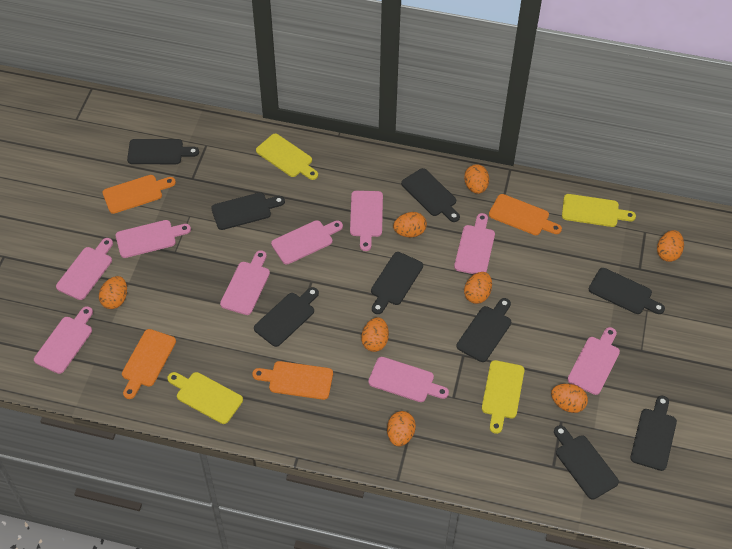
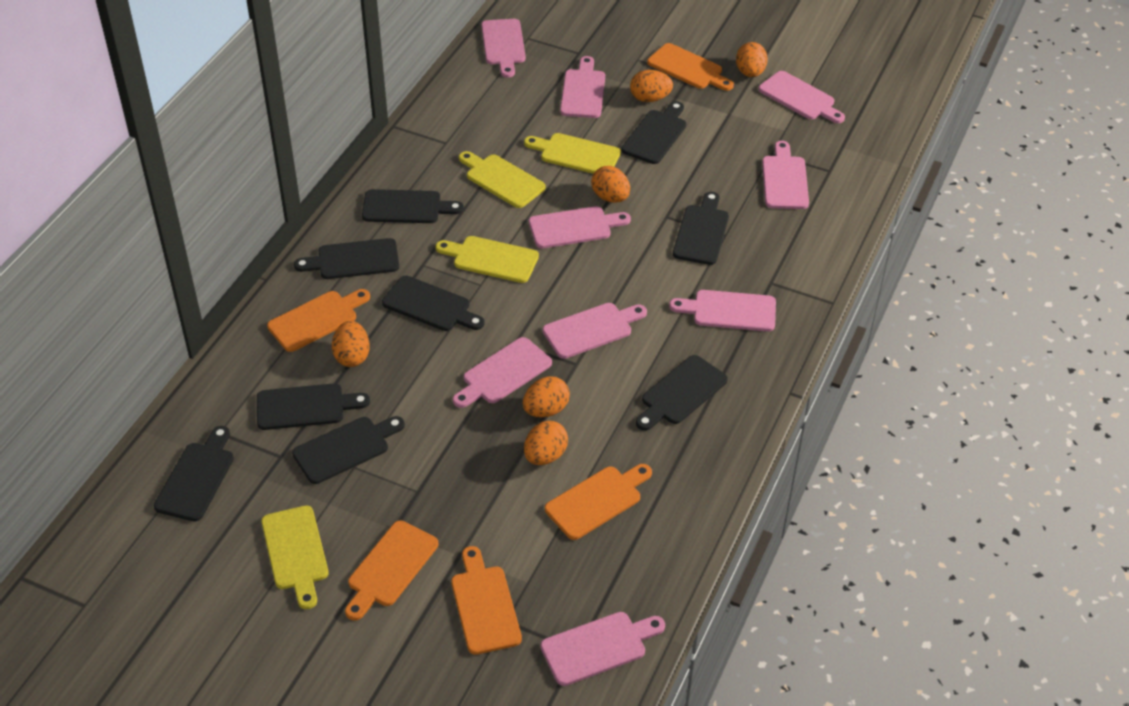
orange cutting board: 4 -> 5
orange egg: 8 -> 6

